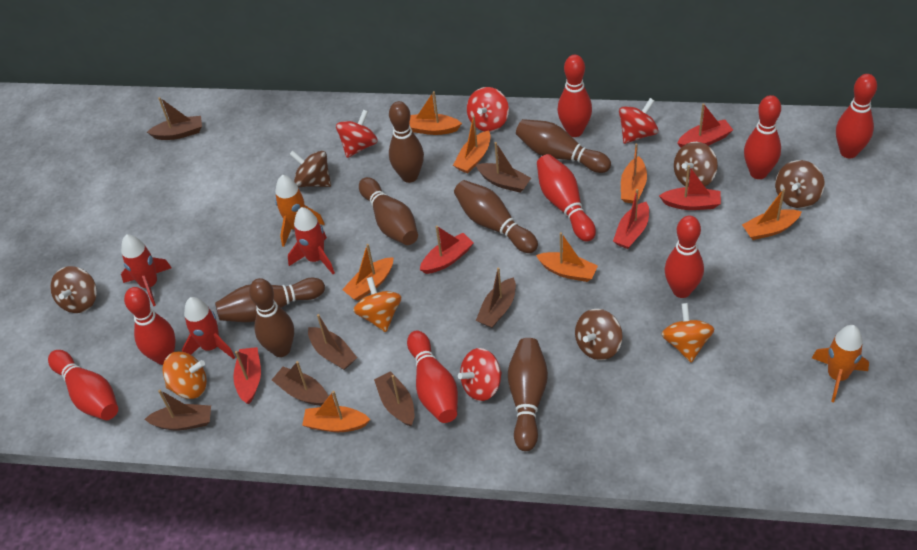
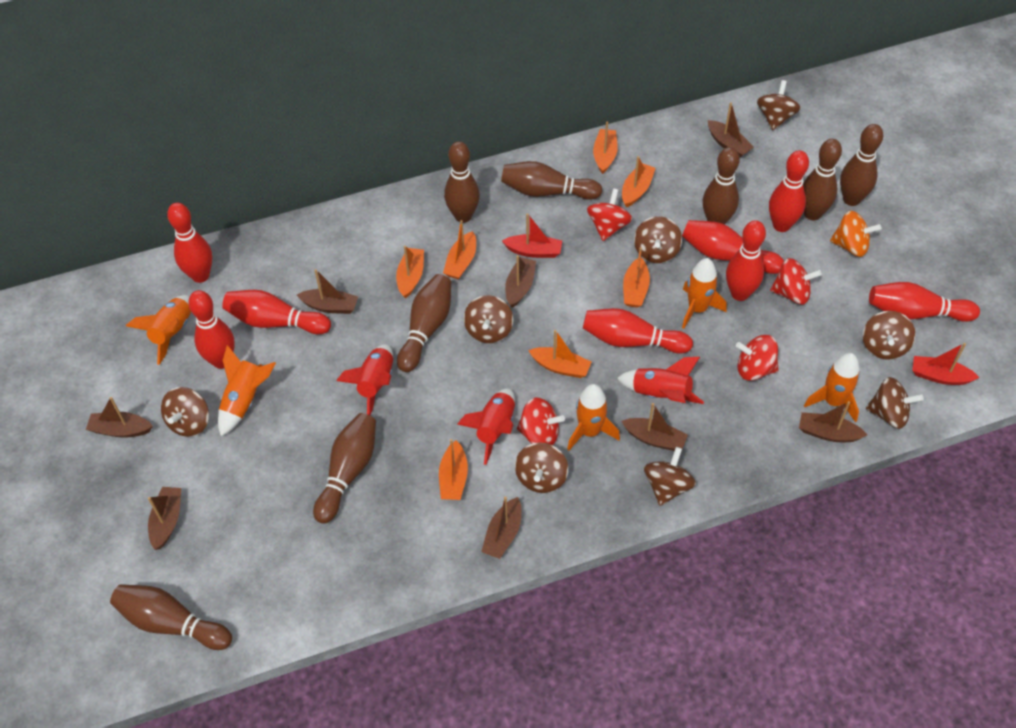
brown boat: 7 -> 8
brown bowling pin: 7 -> 8
brown spinning top: 5 -> 8
orange rocket: 2 -> 5
orange spinning top: 3 -> 1
red boat: 5 -> 2

